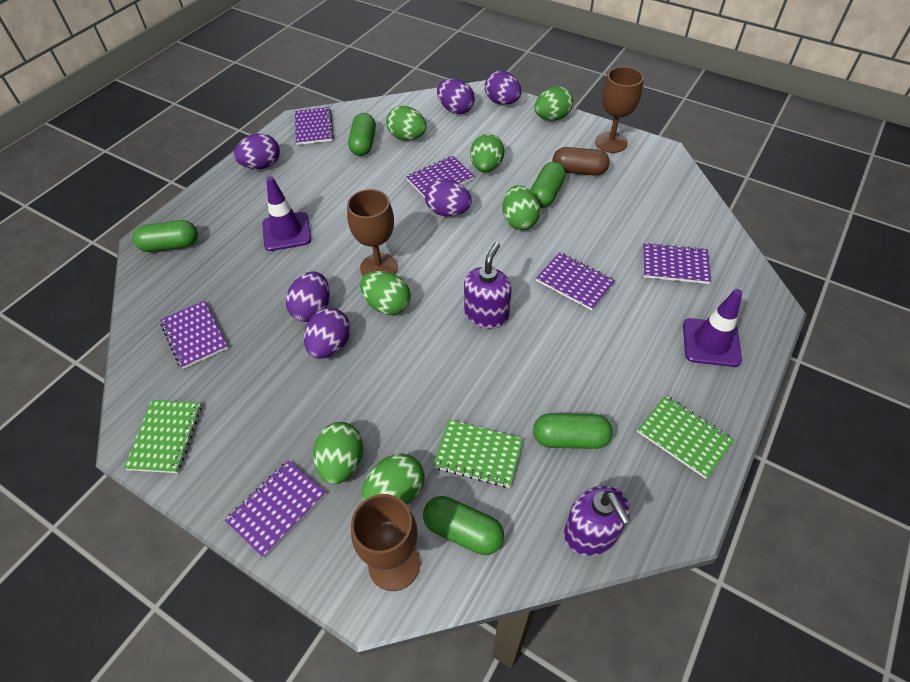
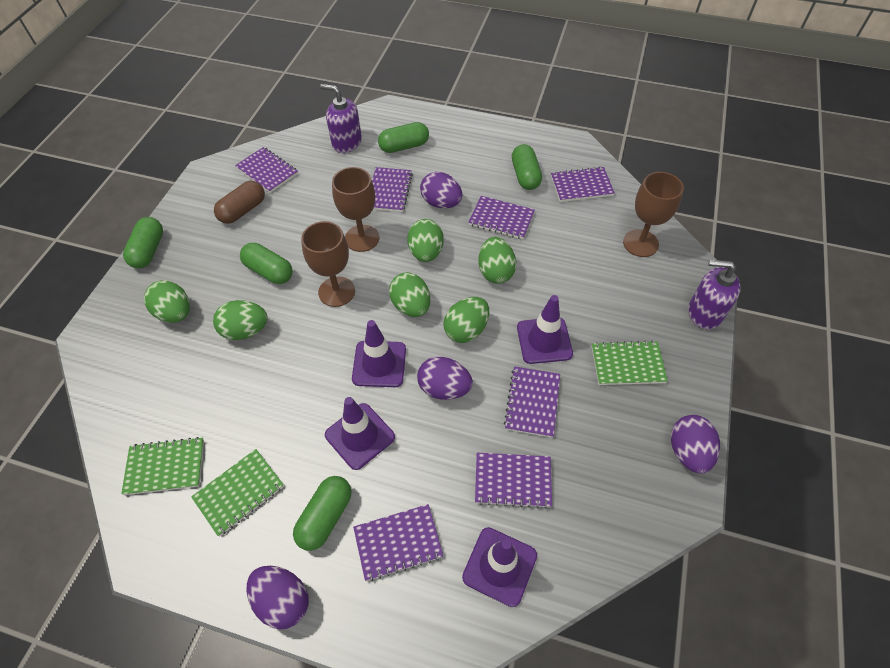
green egg: 7 -> 6
purple egg: 6 -> 4
purple notebook: 6 -> 7
purple traffic cone: 2 -> 4

